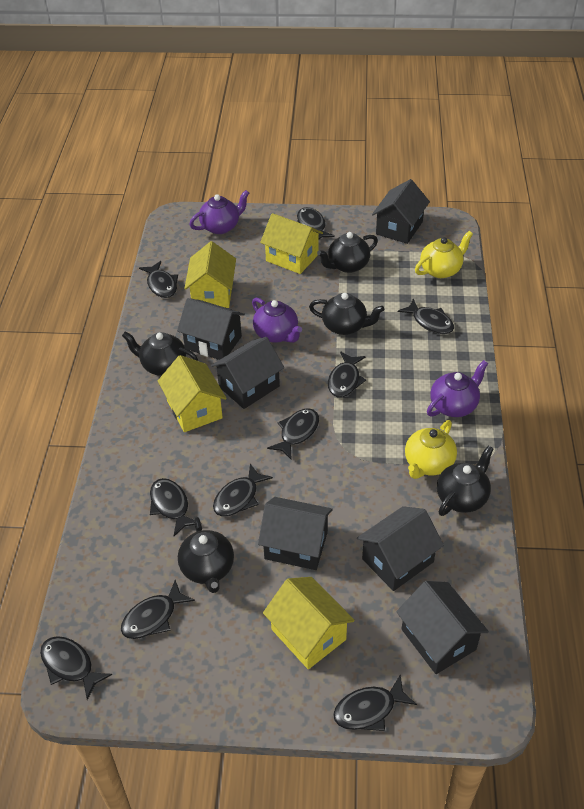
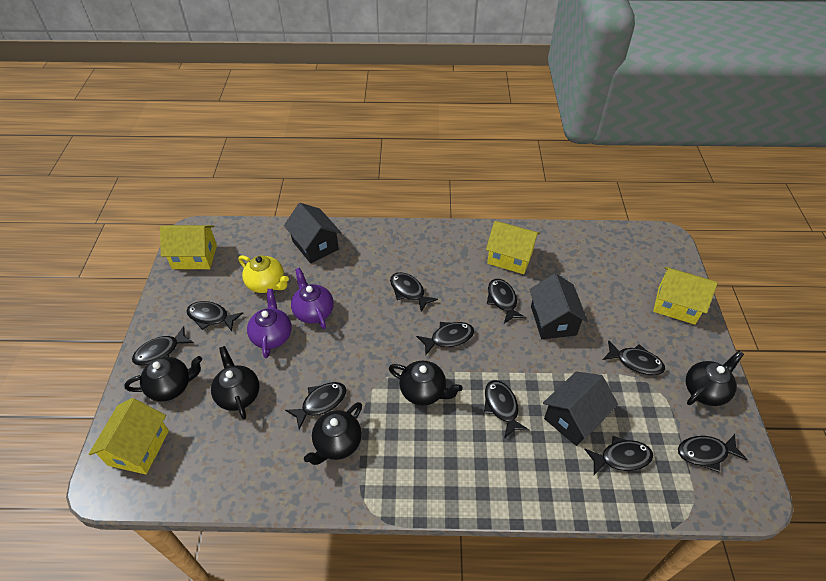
black house: 6 -> 3
purple teapot: 3 -> 2
yellow teapot: 2 -> 1

